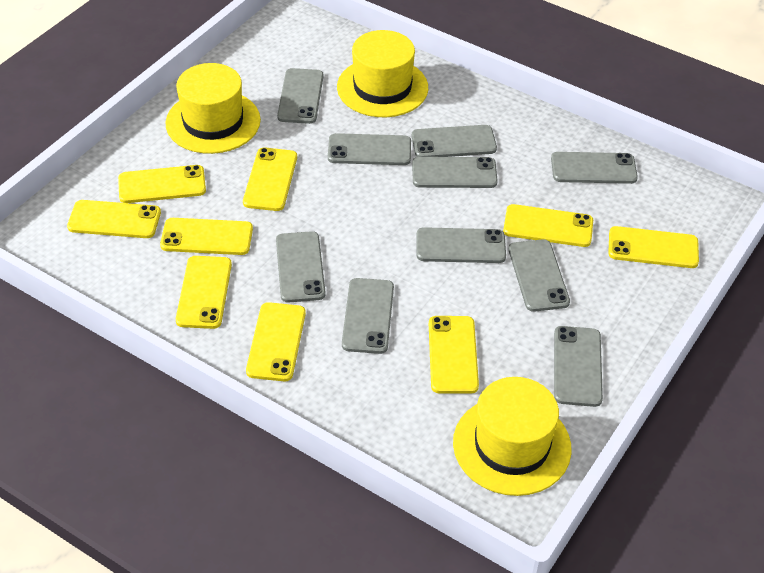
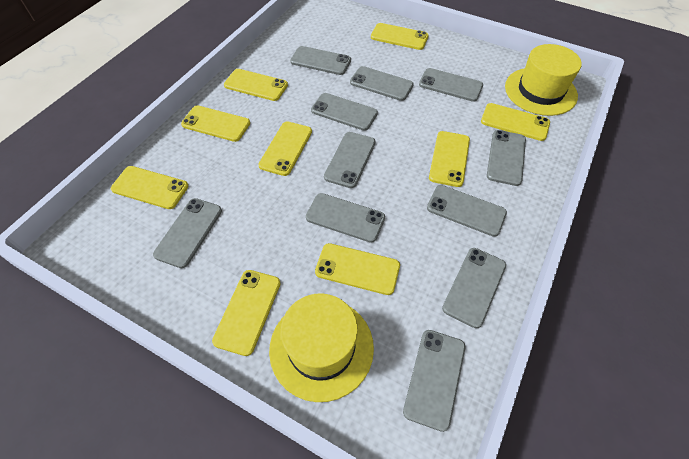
grey phone: 10 -> 11
yellow hat: 3 -> 2

